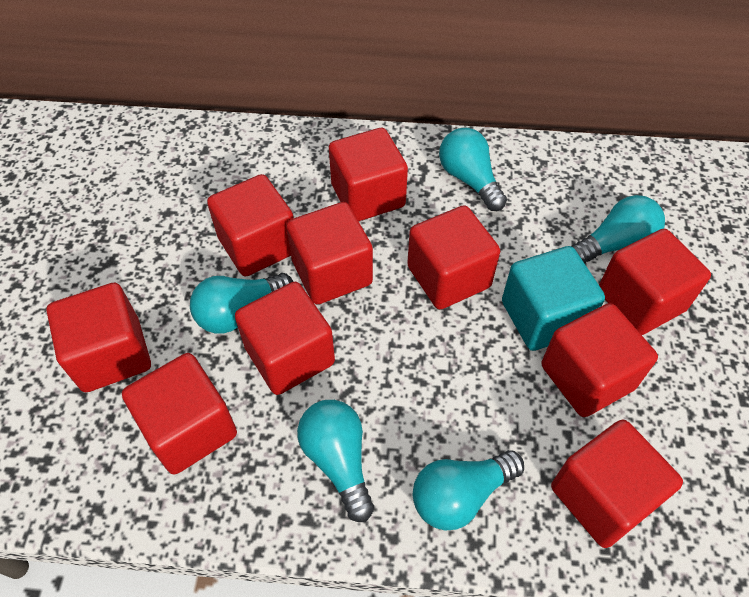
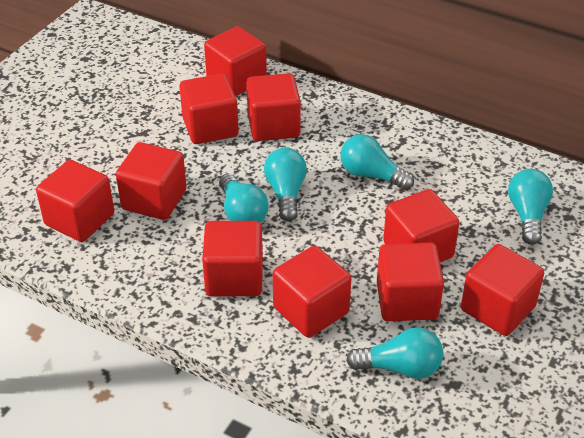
turquoise cube: 1 -> 0

